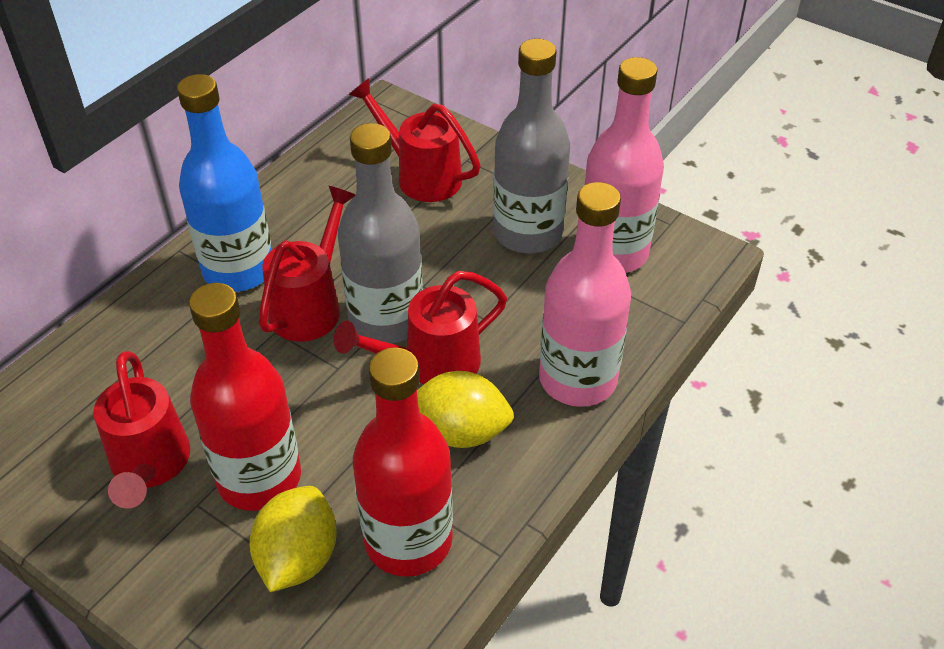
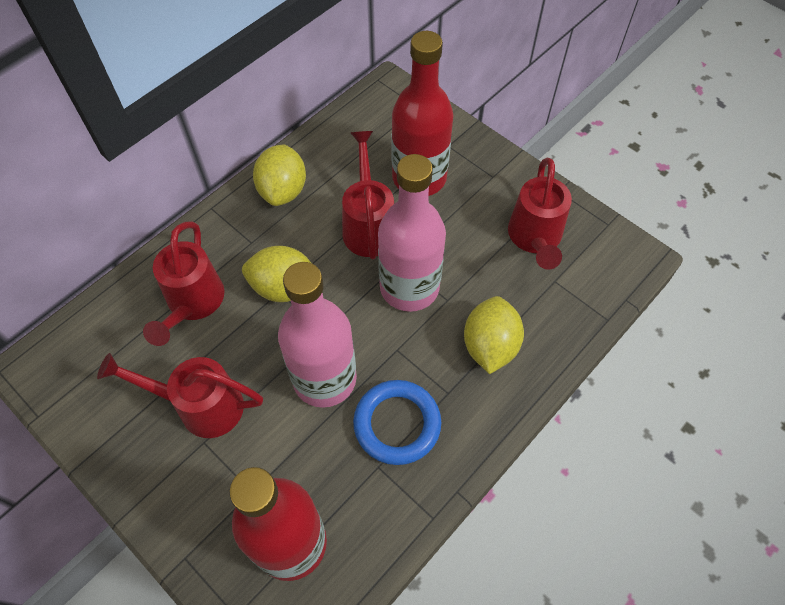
blue bottle: 1 -> 0
blue ring: 0 -> 1
grey bottle: 2 -> 0
yellow lemon: 2 -> 3

